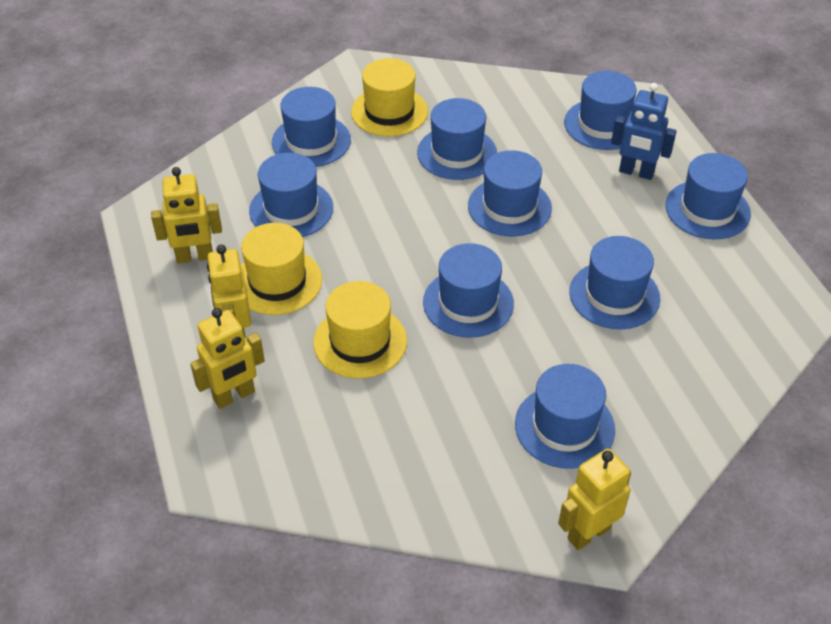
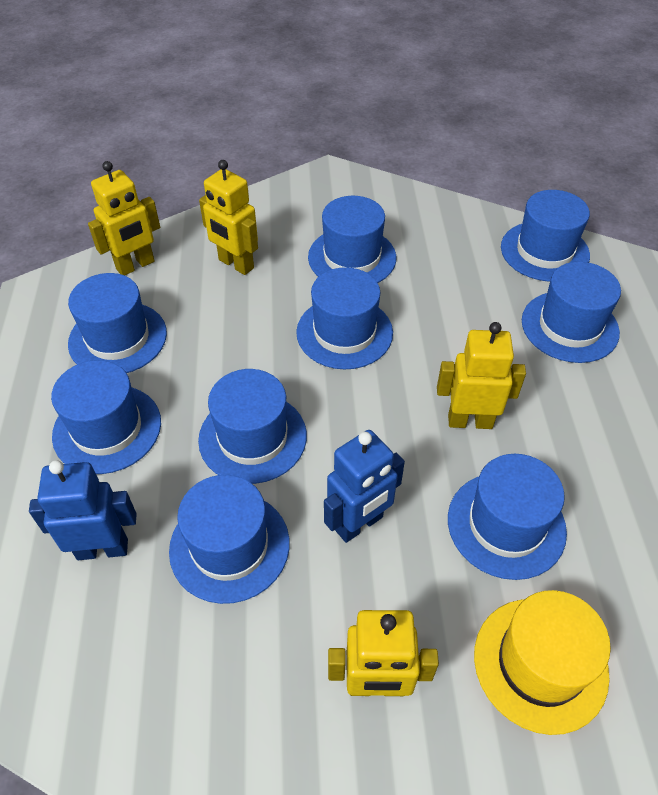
blue robot: 1 -> 2
yellow hat: 3 -> 1

